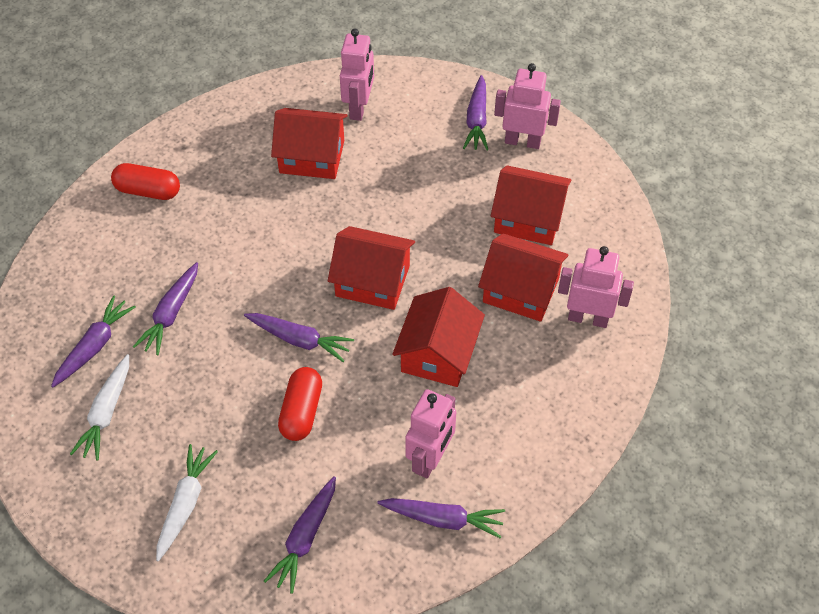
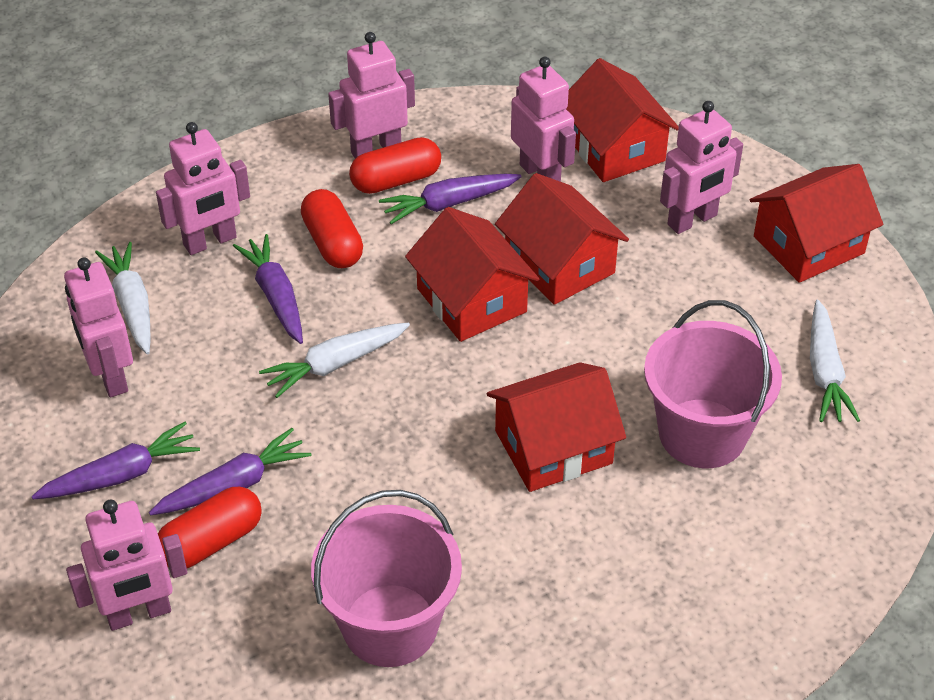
pink bucket: 0 -> 2
pink robot: 4 -> 6
purple carrot: 6 -> 4
red capsule: 2 -> 3
white carrot: 2 -> 3

